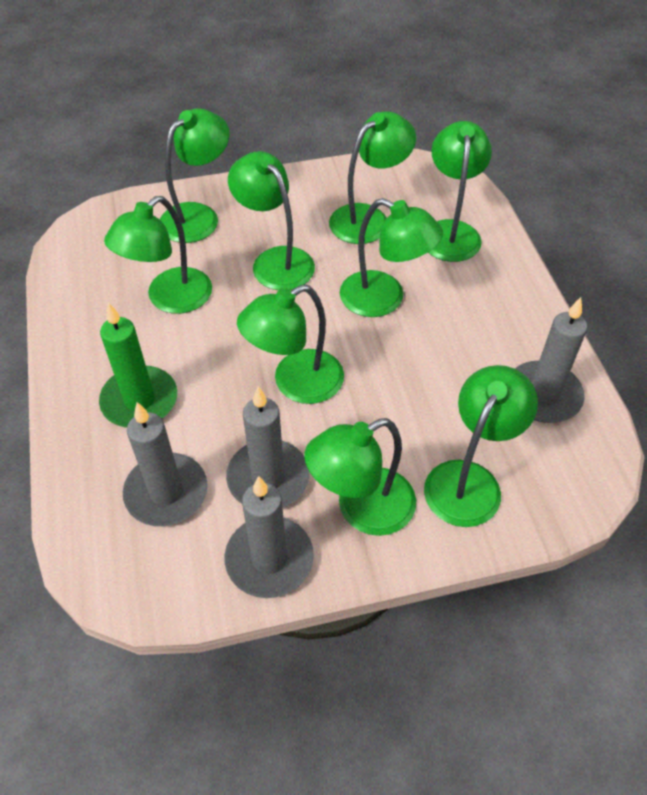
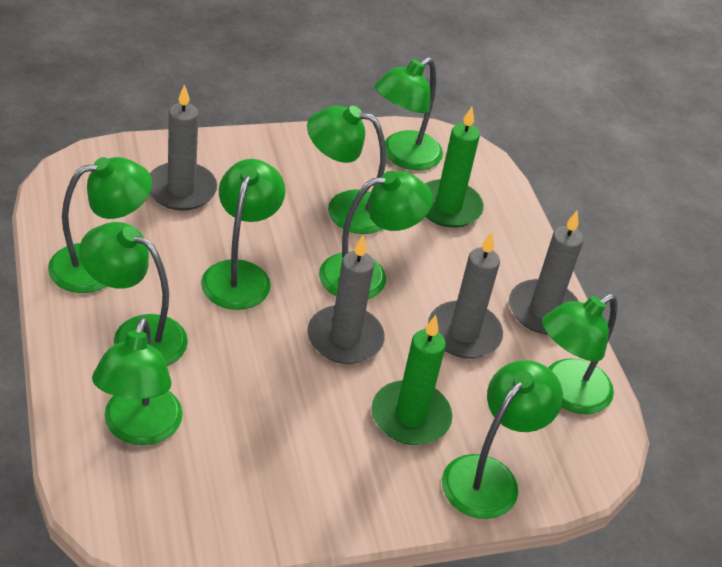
green candle: 1 -> 2

